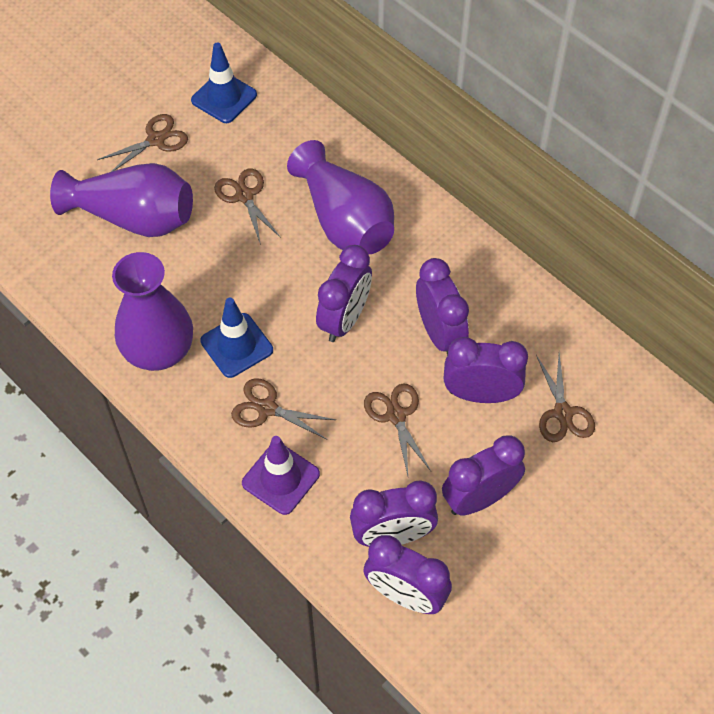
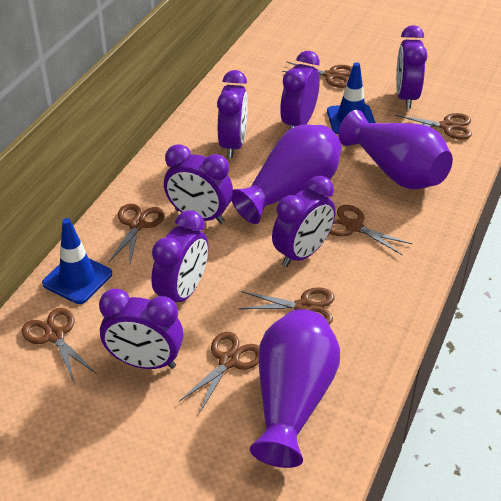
brown scissors: 5 -> 7
purple clock: 6 -> 7
purple traffic cone: 1 -> 0

